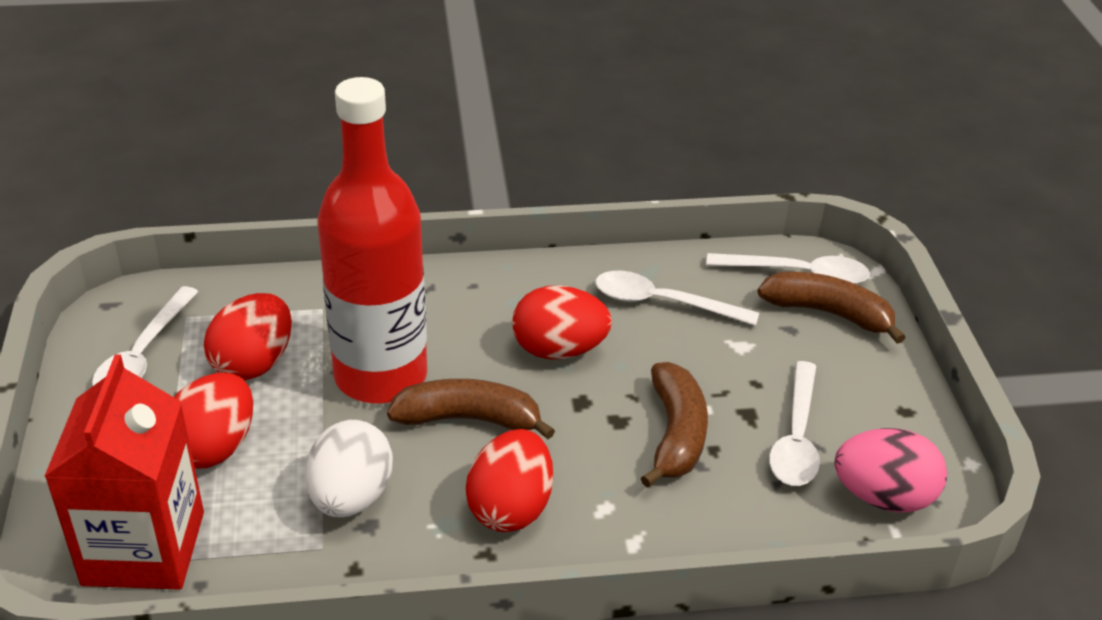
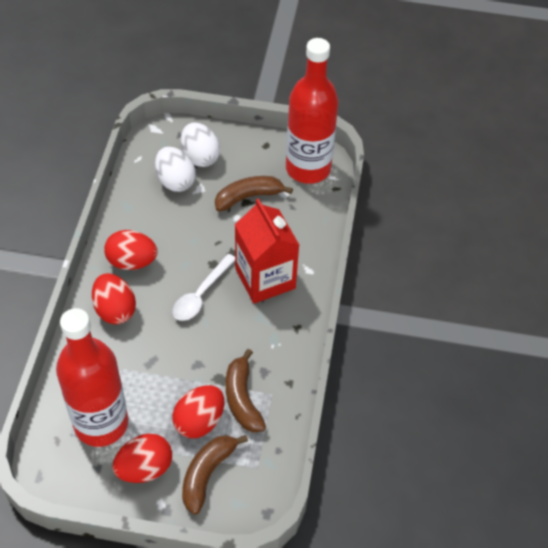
pink egg: 1 -> 0
red bottle: 1 -> 2
white egg: 1 -> 2
white spoon: 4 -> 1

